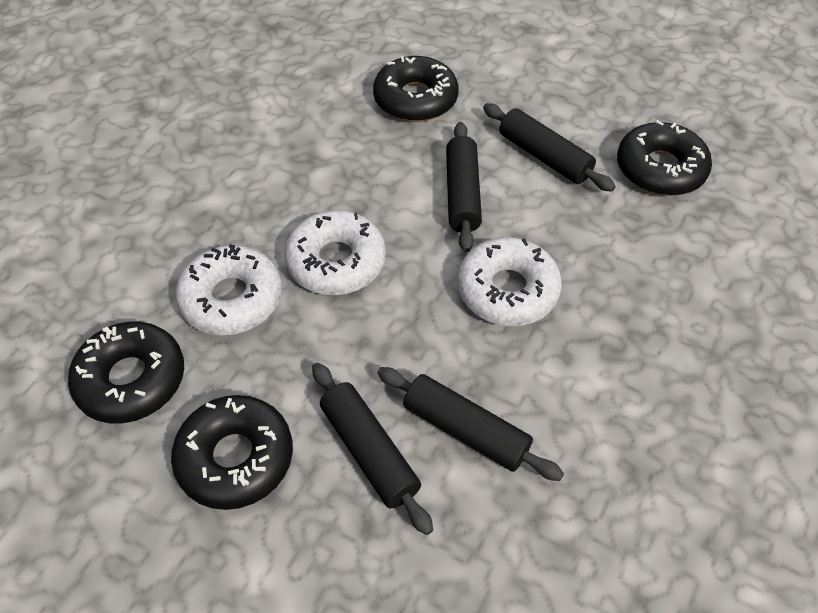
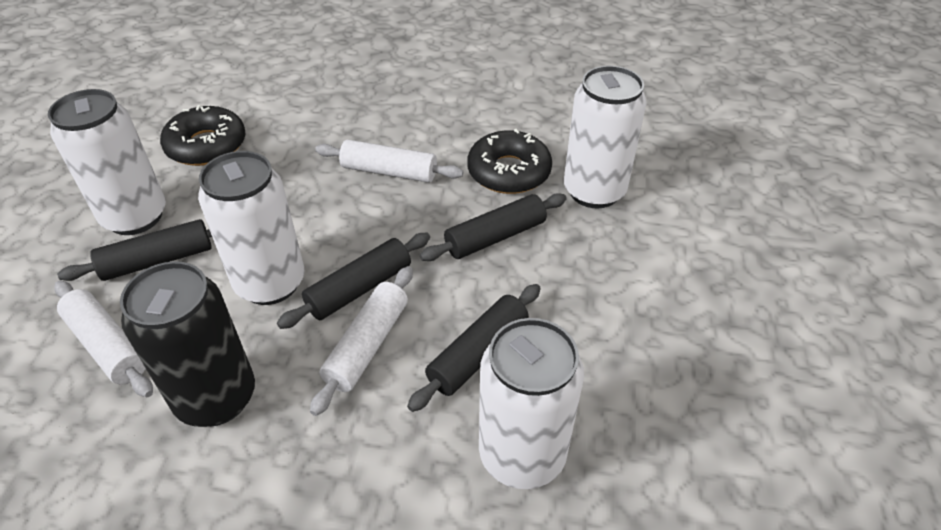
black can: 0 -> 1
black donut: 4 -> 2
white can: 0 -> 4
white donut: 3 -> 0
white rolling pin: 0 -> 3

